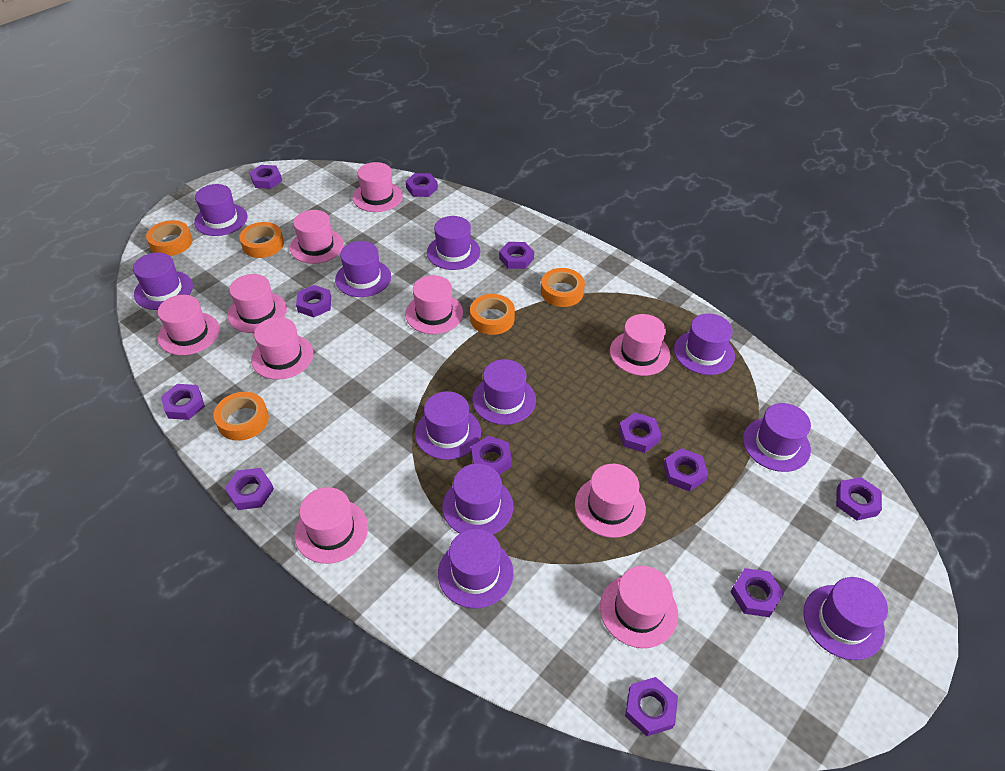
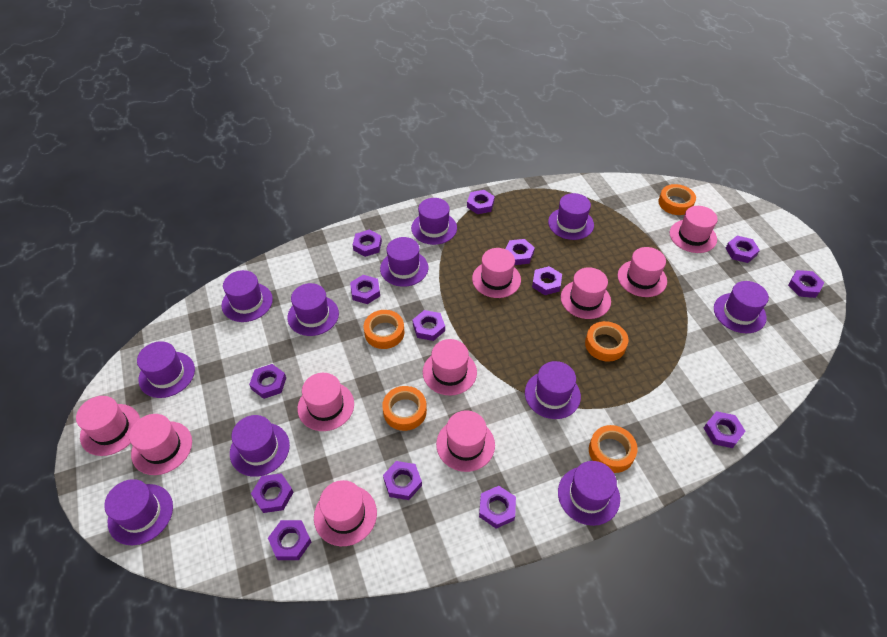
purple nut: 12 -> 14

